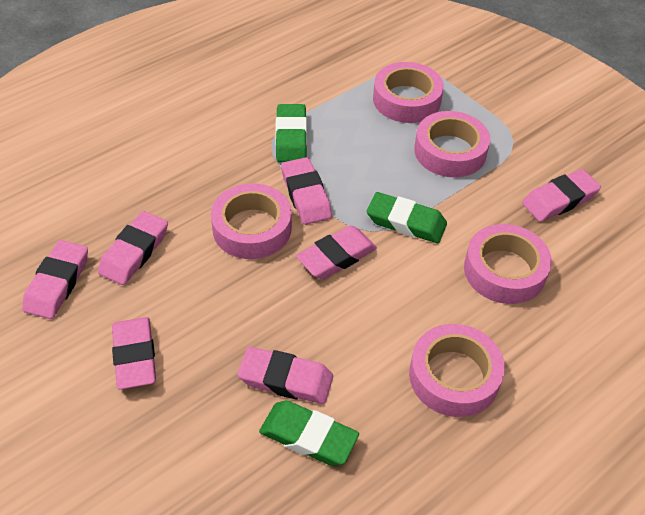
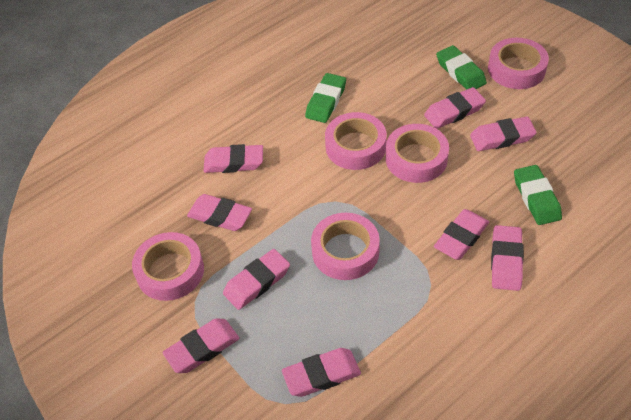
pink eraser: 7 -> 9

